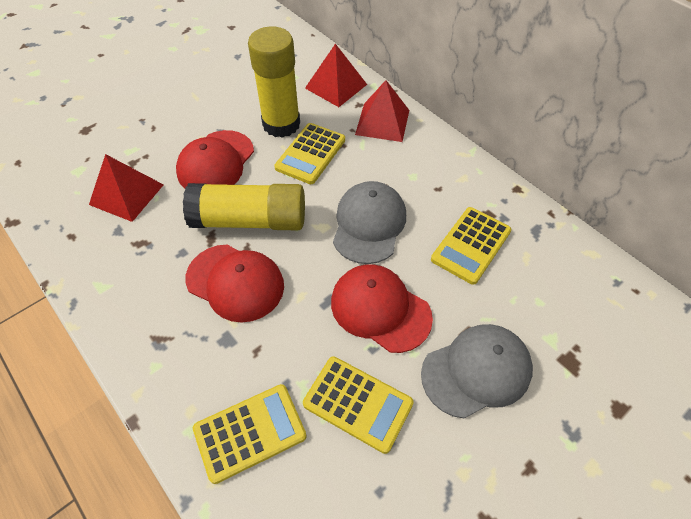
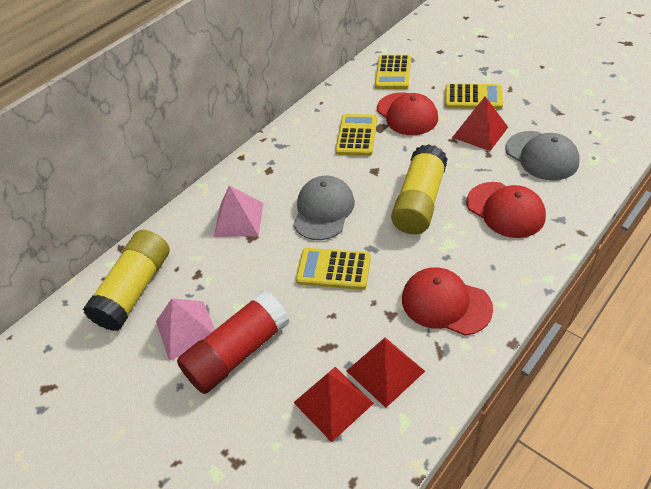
pink pyramid: 0 -> 2
red glue stick: 0 -> 1

